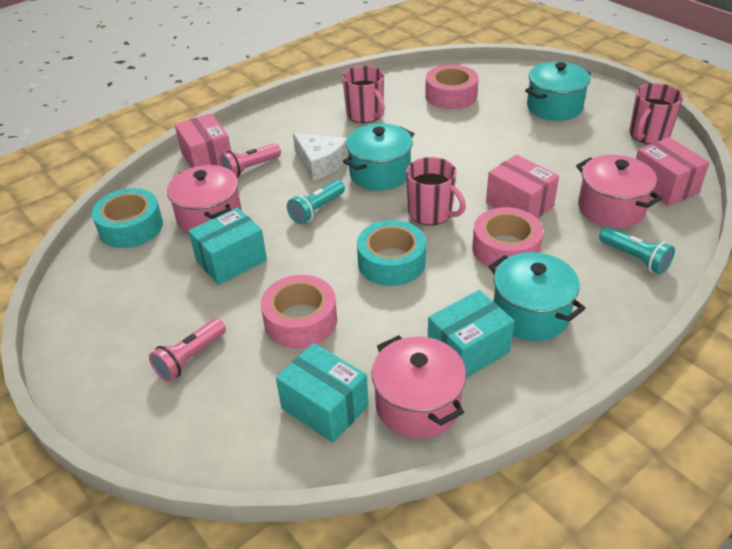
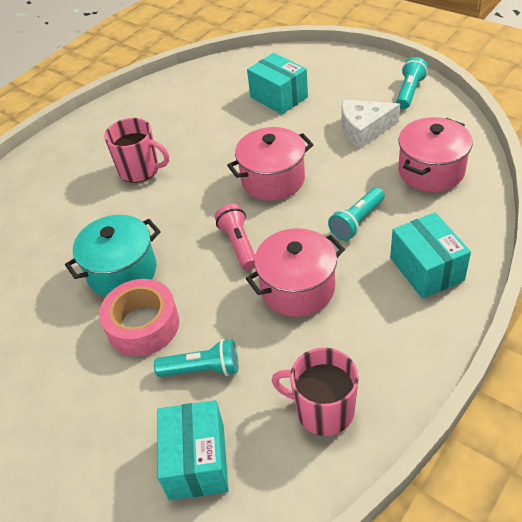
pink box: 3 -> 0
pink flashlight: 2 -> 1
pink mug: 3 -> 2
pink tape: 3 -> 1
turquoise flashlight: 2 -> 3
turquoise pot: 3 -> 1
turquoise tape: 2 -> 0

